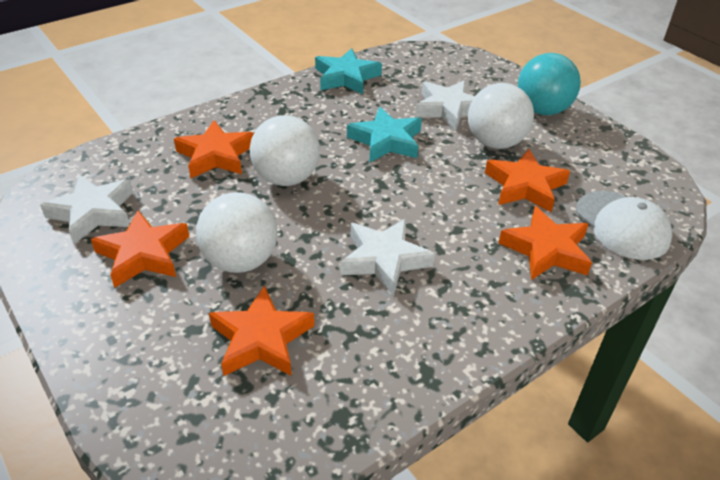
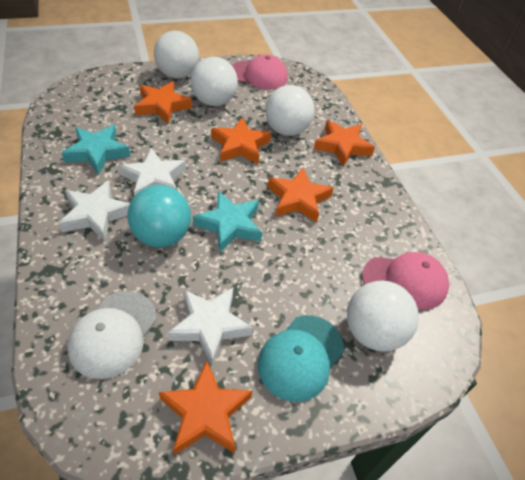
pink cap: 0 -> 2
turquoise cap: 0 -> 1
white ball: 3 -> 4

